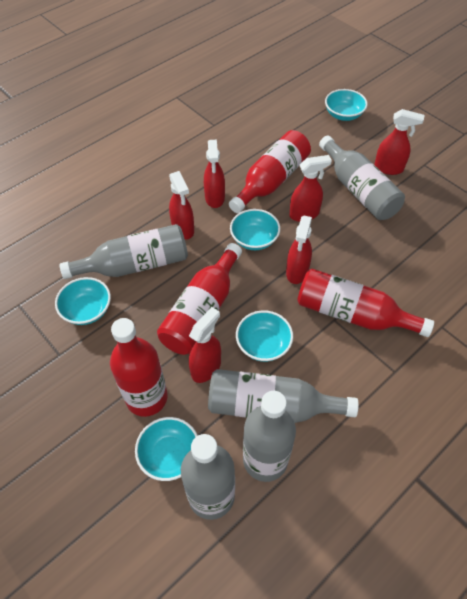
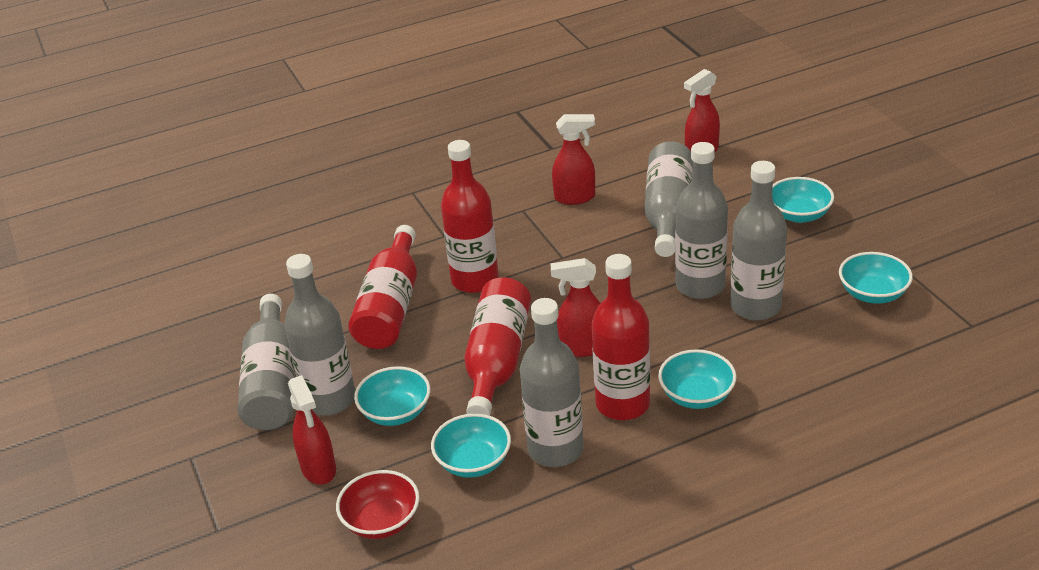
grey bottle: 5 -> 6
red bowl: 0 -> 1
red spray bottle: 6 -> 4

